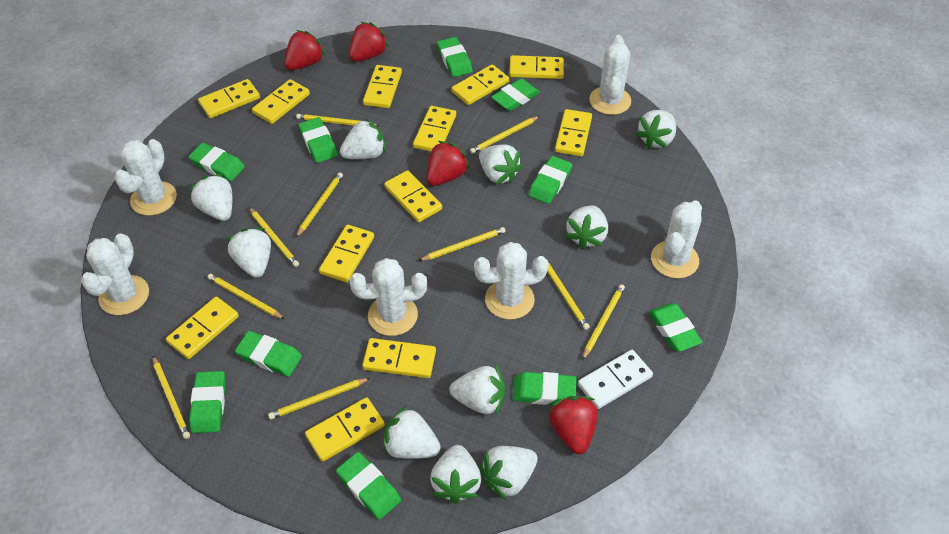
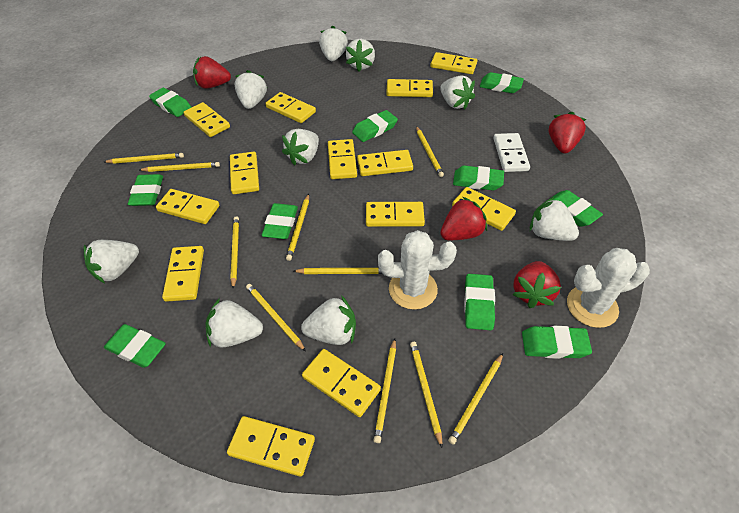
white cactus: 6 -> 2
white strawberry: 10 -> 9
yellow domino: 12 -> 13

